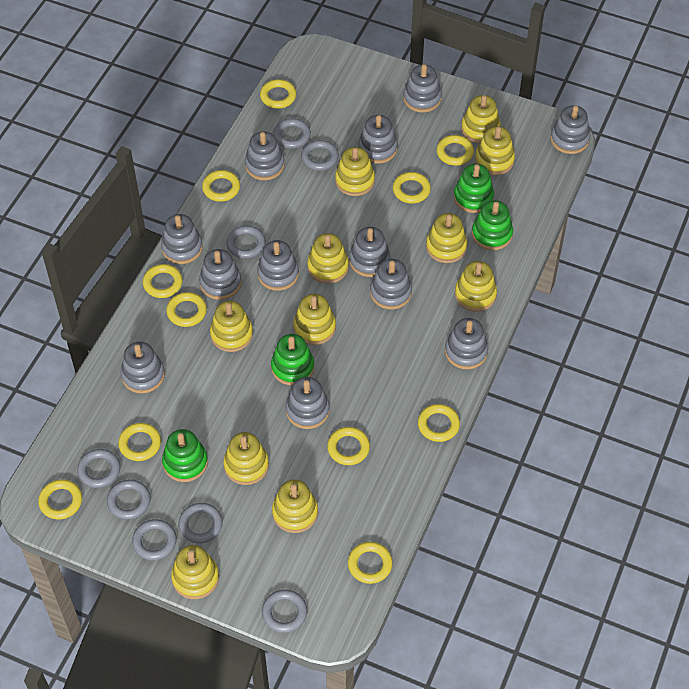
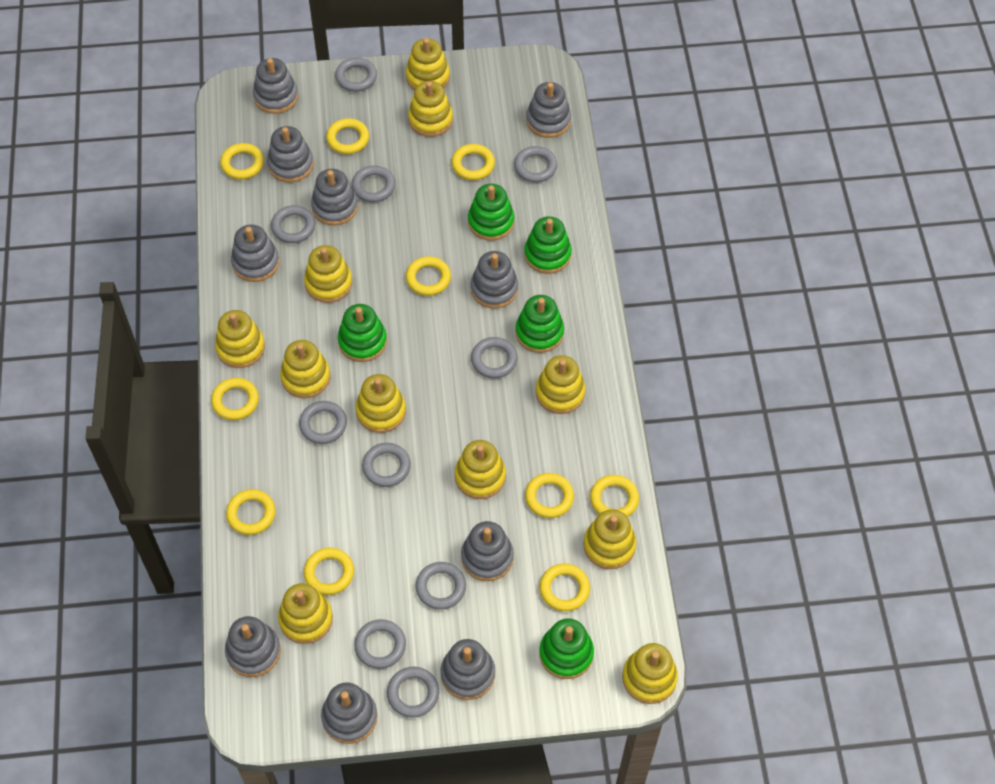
green stacking toy: 4 -> 5
grey ring: 8 -> 10
grey stacking toy: 12 -> 10
yellow ring: 11 -> 10

